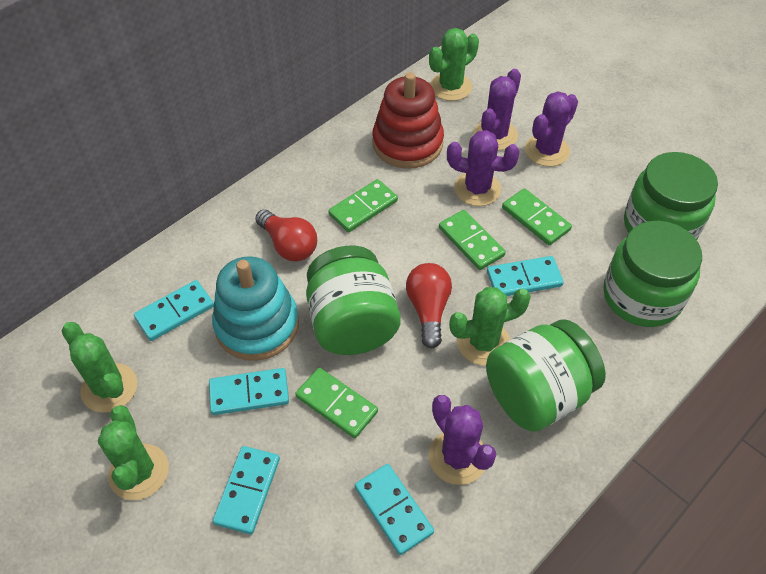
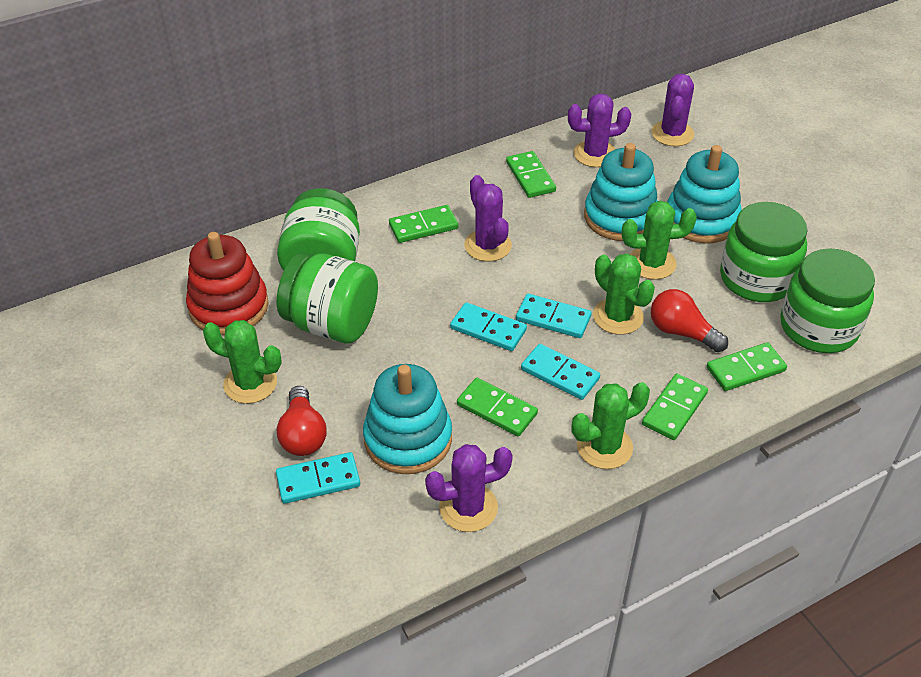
green domino: 4 -> 5
turquoise domino: 5 -> 4
turquoise stacking toy: 1 -> 3

